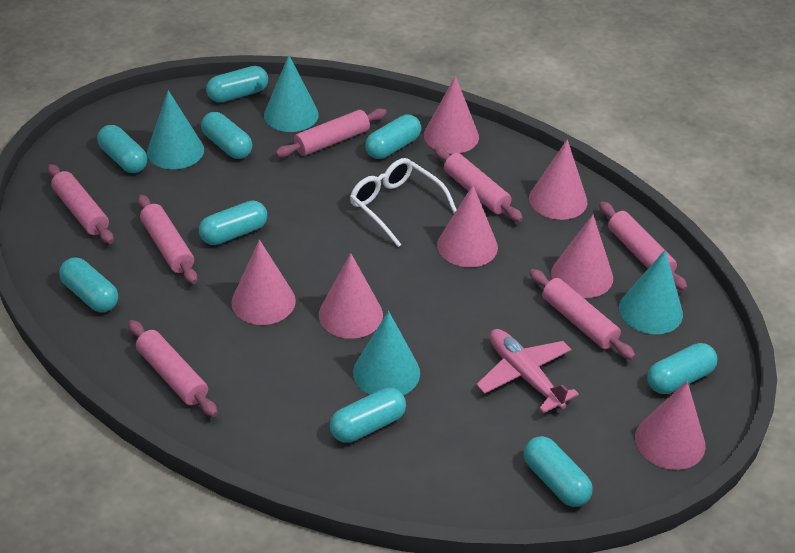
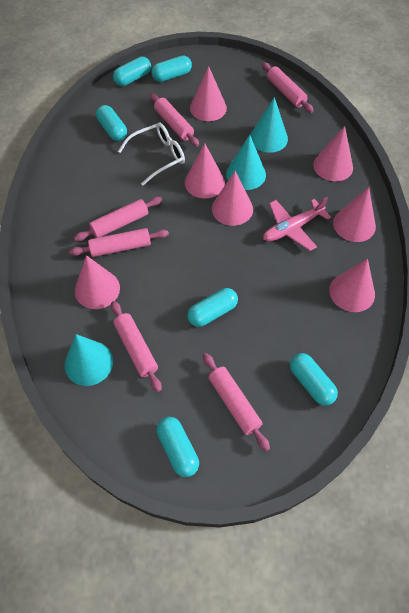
pink rolling pin: 7 -> 6
turquoise capsule: 9 -> 6
turquoise cone: 4 -> 3

